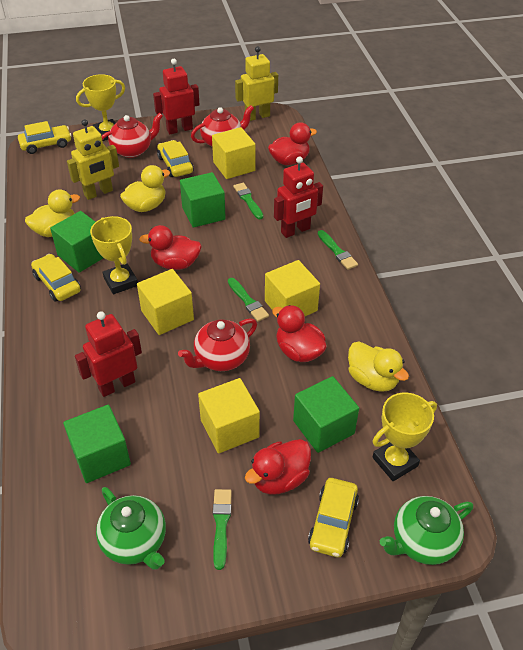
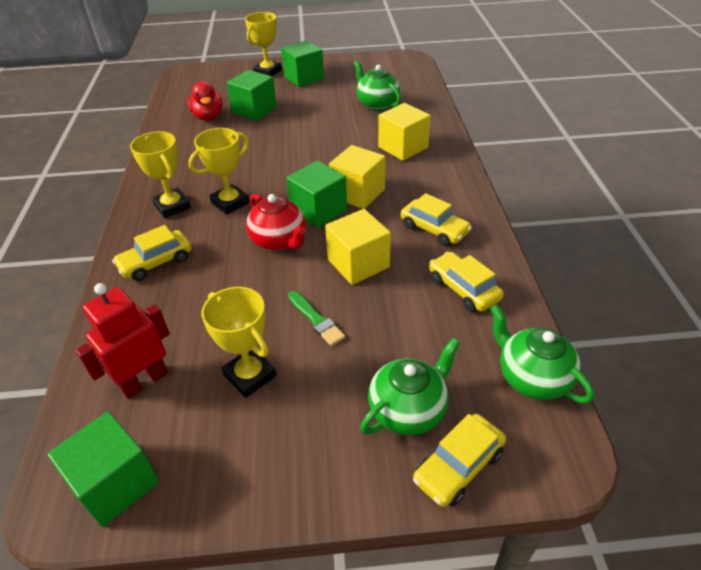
green brush: 4 -> 1
green teapot: 2 -> 3
red duck: 4 -> 1
red robot: 3 -> 1
red teapot: 3 -> 1
yellow cube: 4 -> 3
yellow duck: 3 -> 0
yellow robot: 2 -> 0
yellow trophy: 3 -> 4

